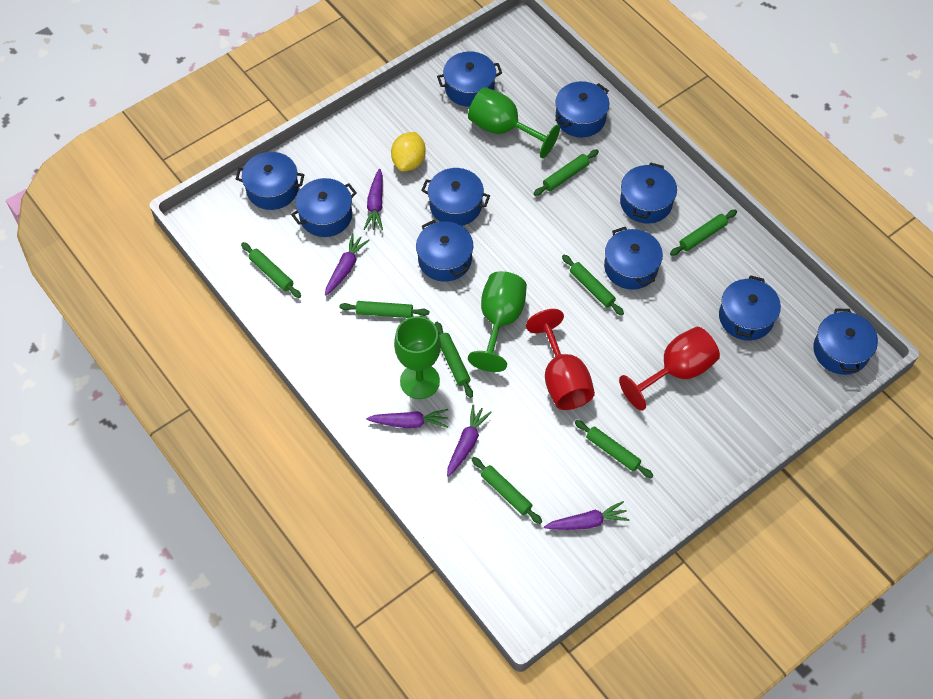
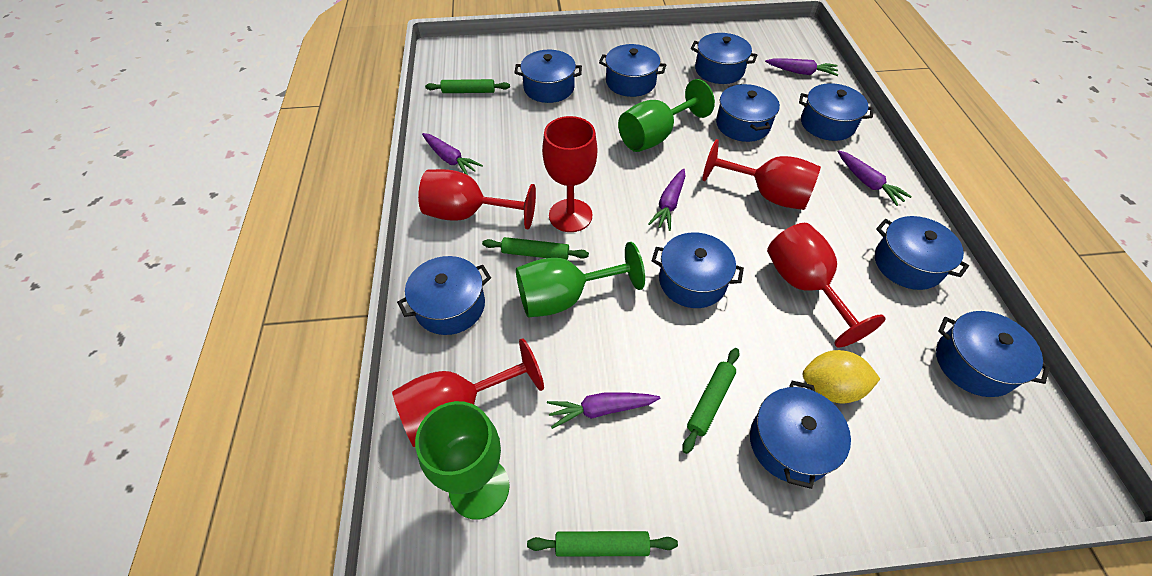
green rolling pin: 8 -> 4
red goblet: 2 -> 5

